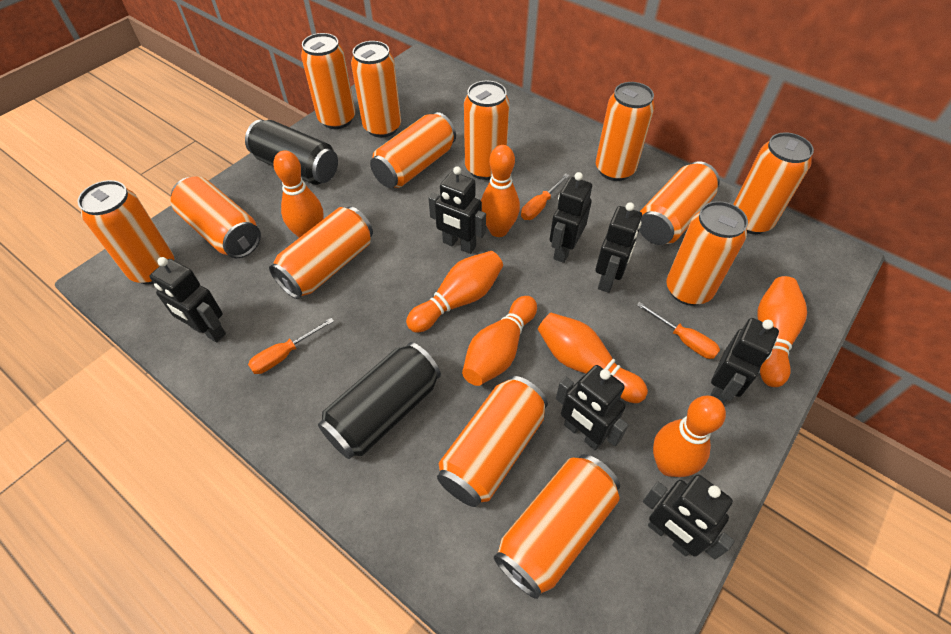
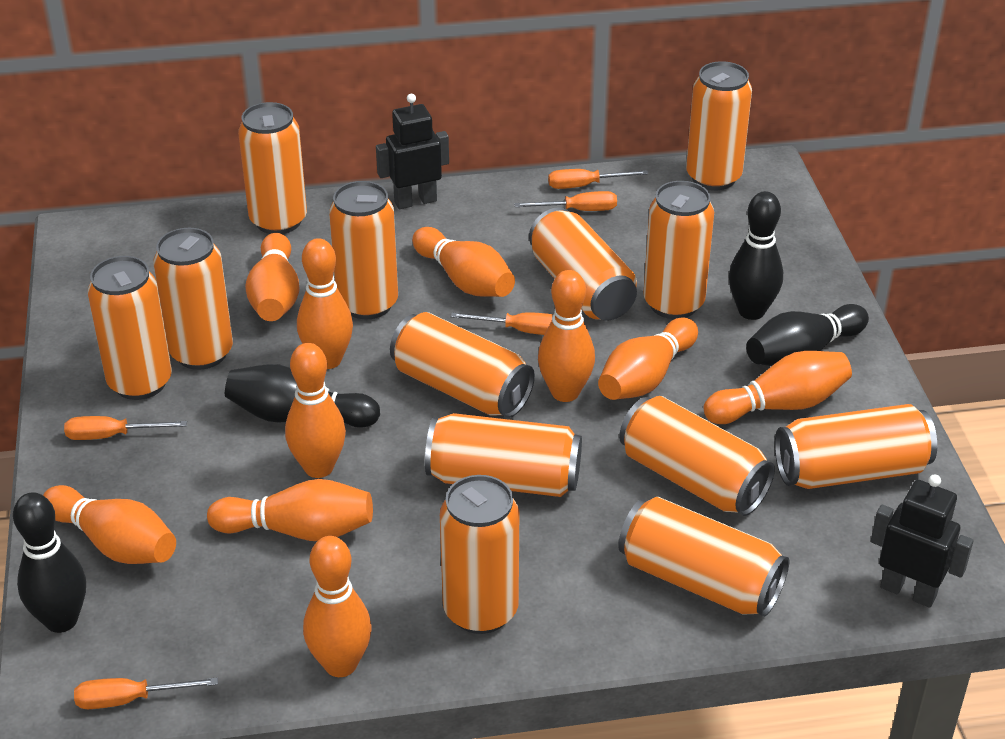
black bowling pin: 0 -> 4
black can: 2 -> 0
black robot: 7 -> 2
orange bowling pin: 7 -> 10
orange screwdriver: 3 -> 5

